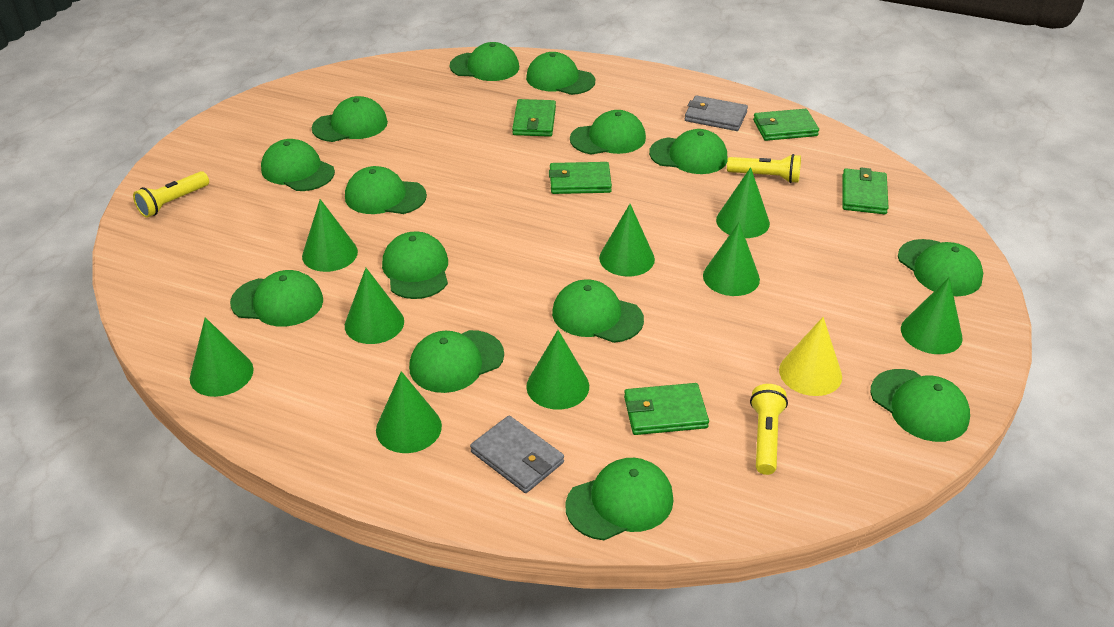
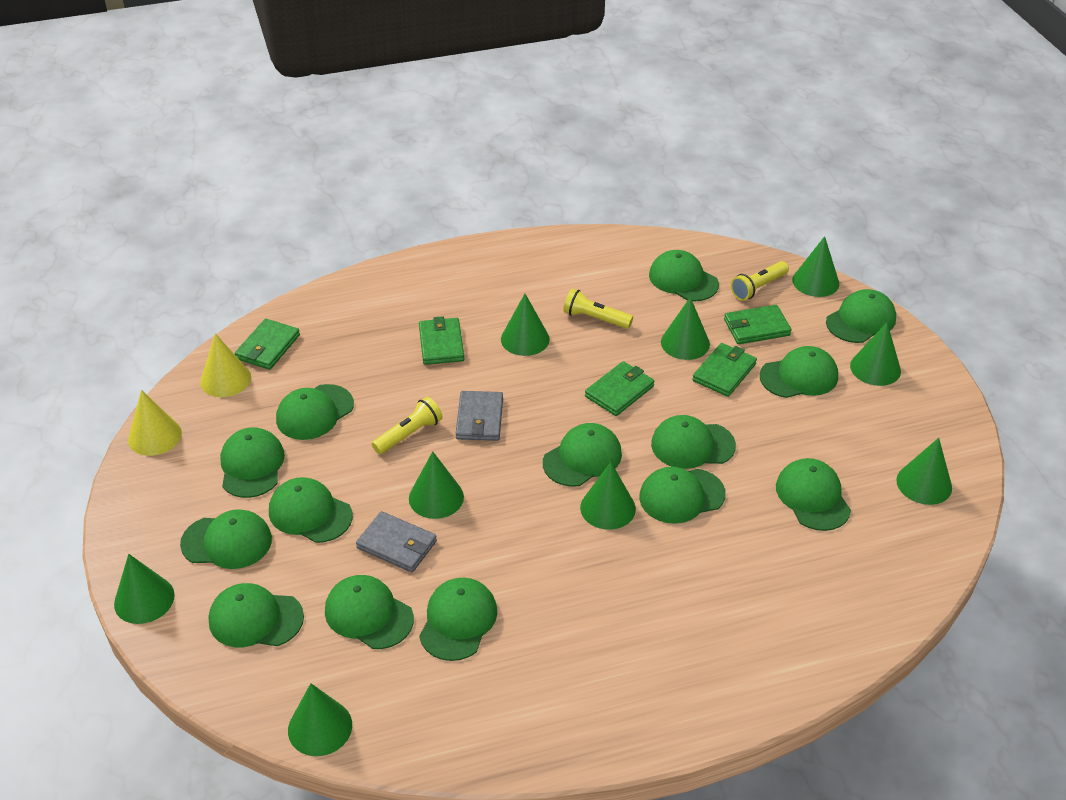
yellow cone: 1 -> 2

